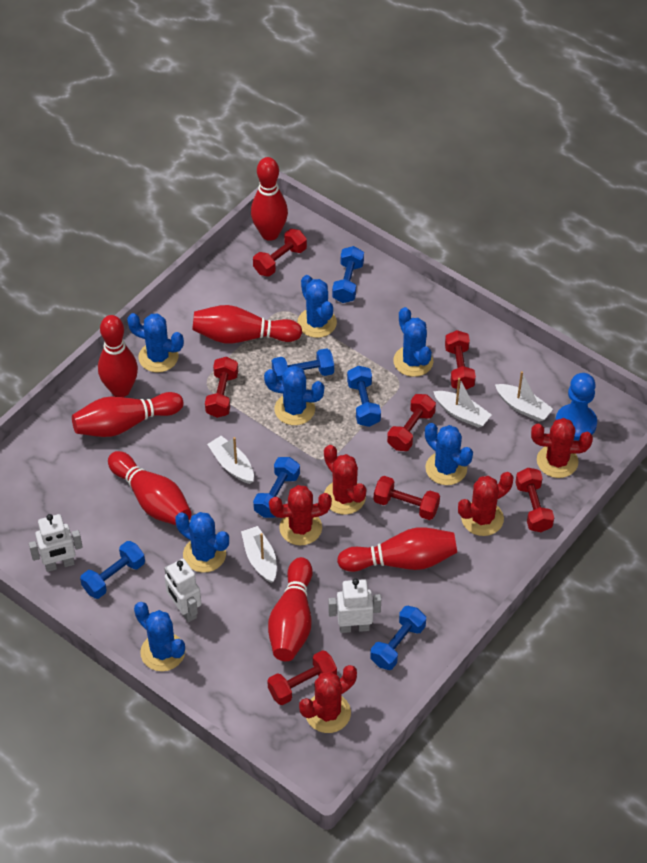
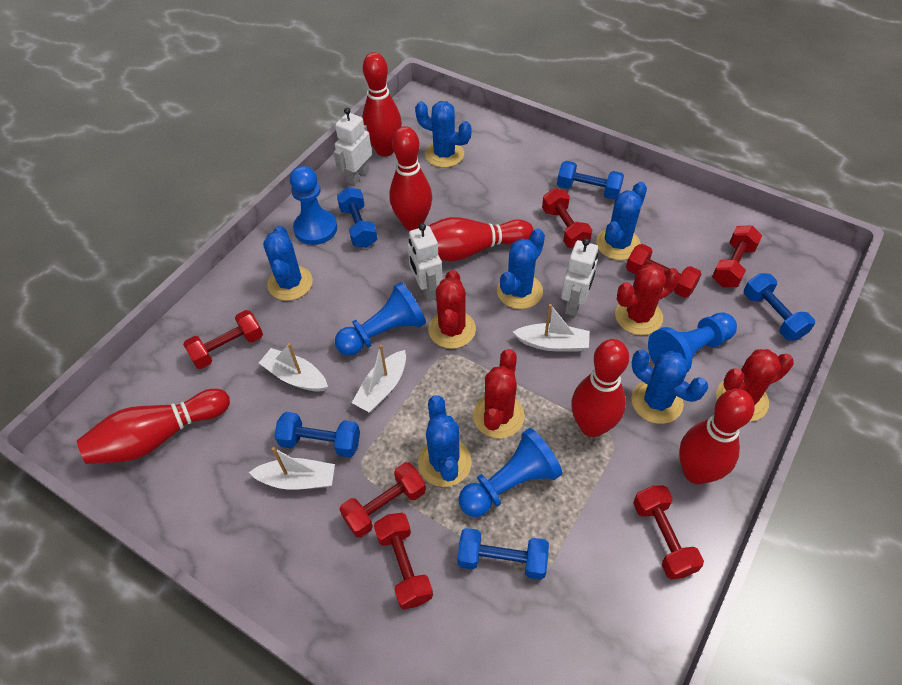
blue cactus: 7 -> 6
blue dumbbell: 6 -> 5
blue pawn: 1 -> 4
red bowling pin: 7 -> 6
red cactus: 5 -> 4

